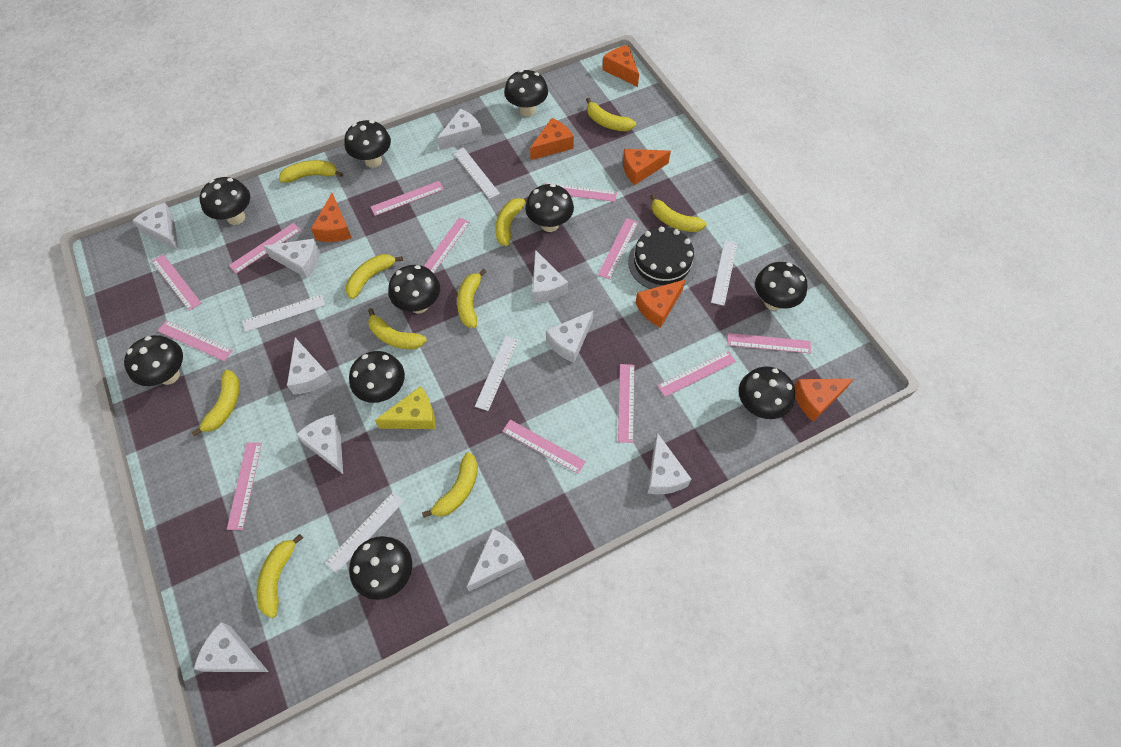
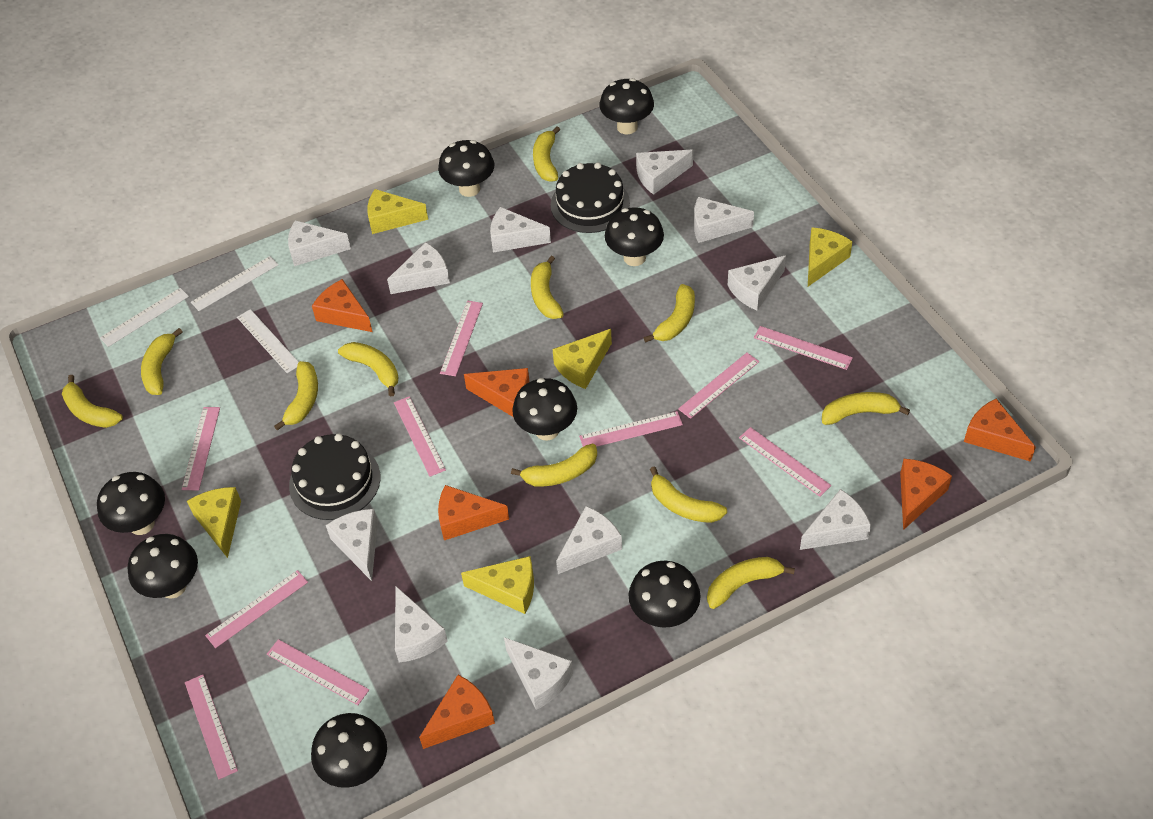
black cake: 1 -> 2
black mushroom: 10 -> 8
pink ruler: 12 -> 10
white cheese: 10 -> 11
white ruler: 5 -> 3
yellow banana: 10 -> 11
yellow cheese: 1 -> 5

